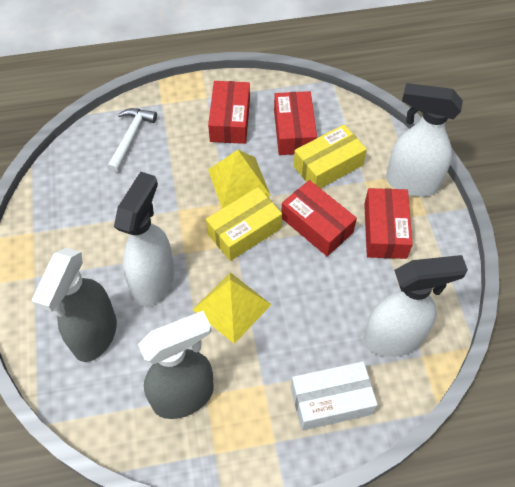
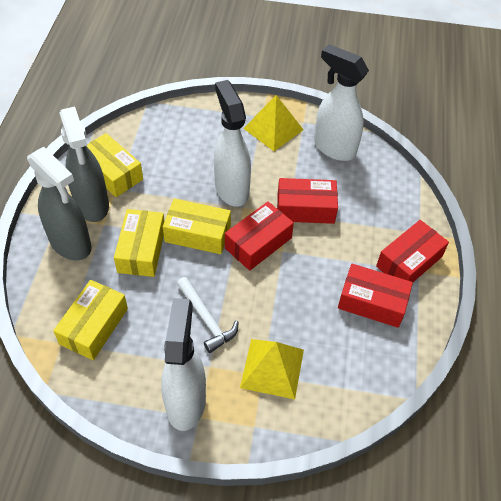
white box: 1 -> 0
yellow box: 2 -> 4

